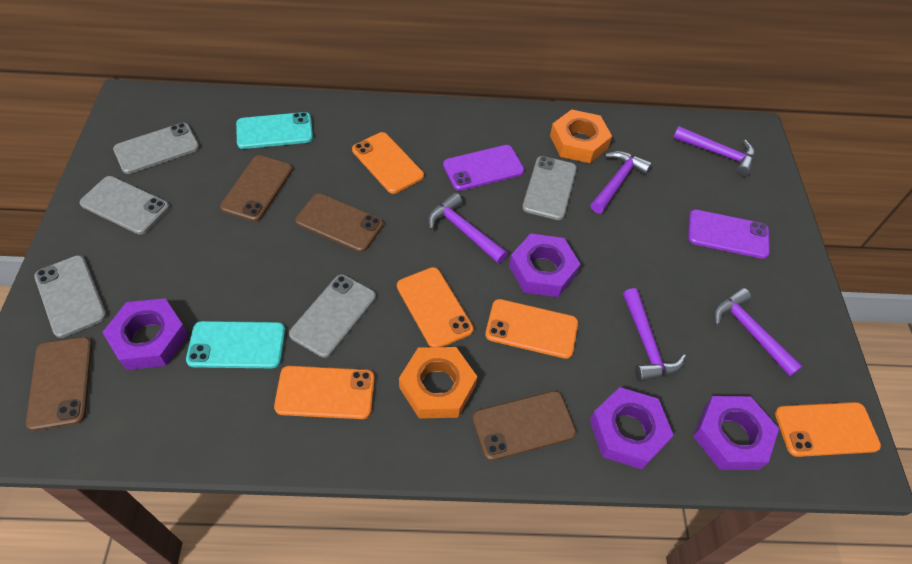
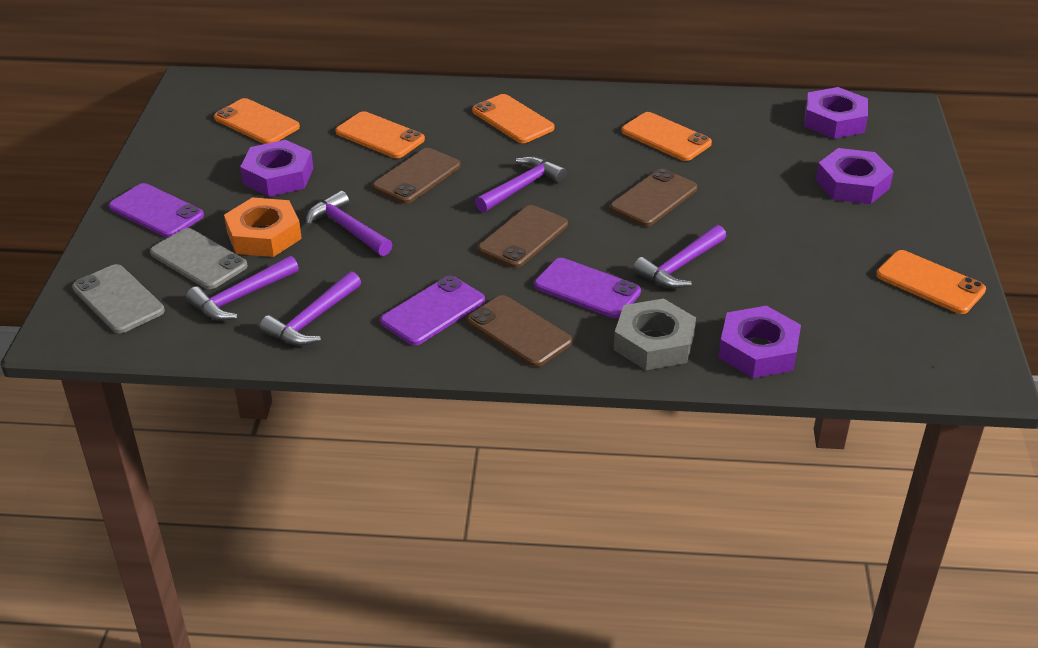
grey nut: 0 -> 1
grey phone: 5 -> 2
orange nut: 2 -> 1
purple phone: 2 -> 3
turquoise phone: 2 -> 0

